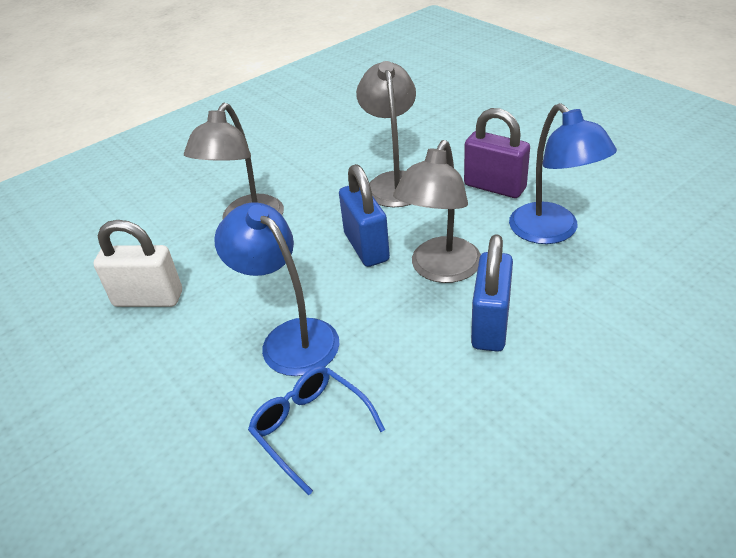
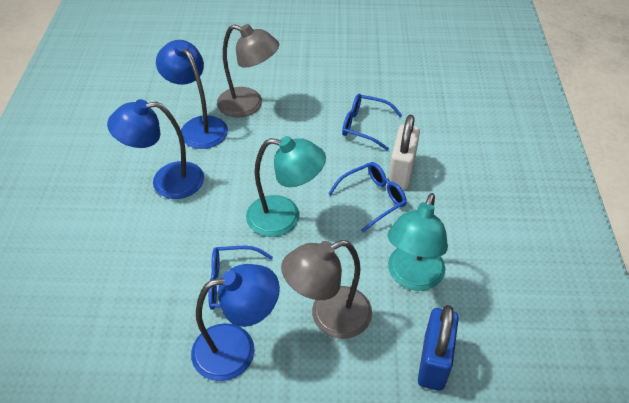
blue glasses: 1 -> 3
blue lamp: 2 -> 3
blue padlock: 2 -> 1
grey lamp: 3 -> 2
purple padlock: 1 -> 0
turquoise lamp: 0 -> 2

